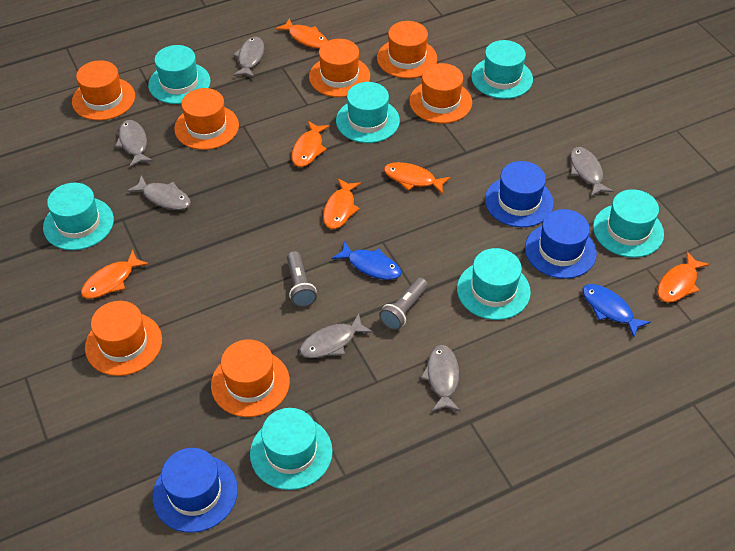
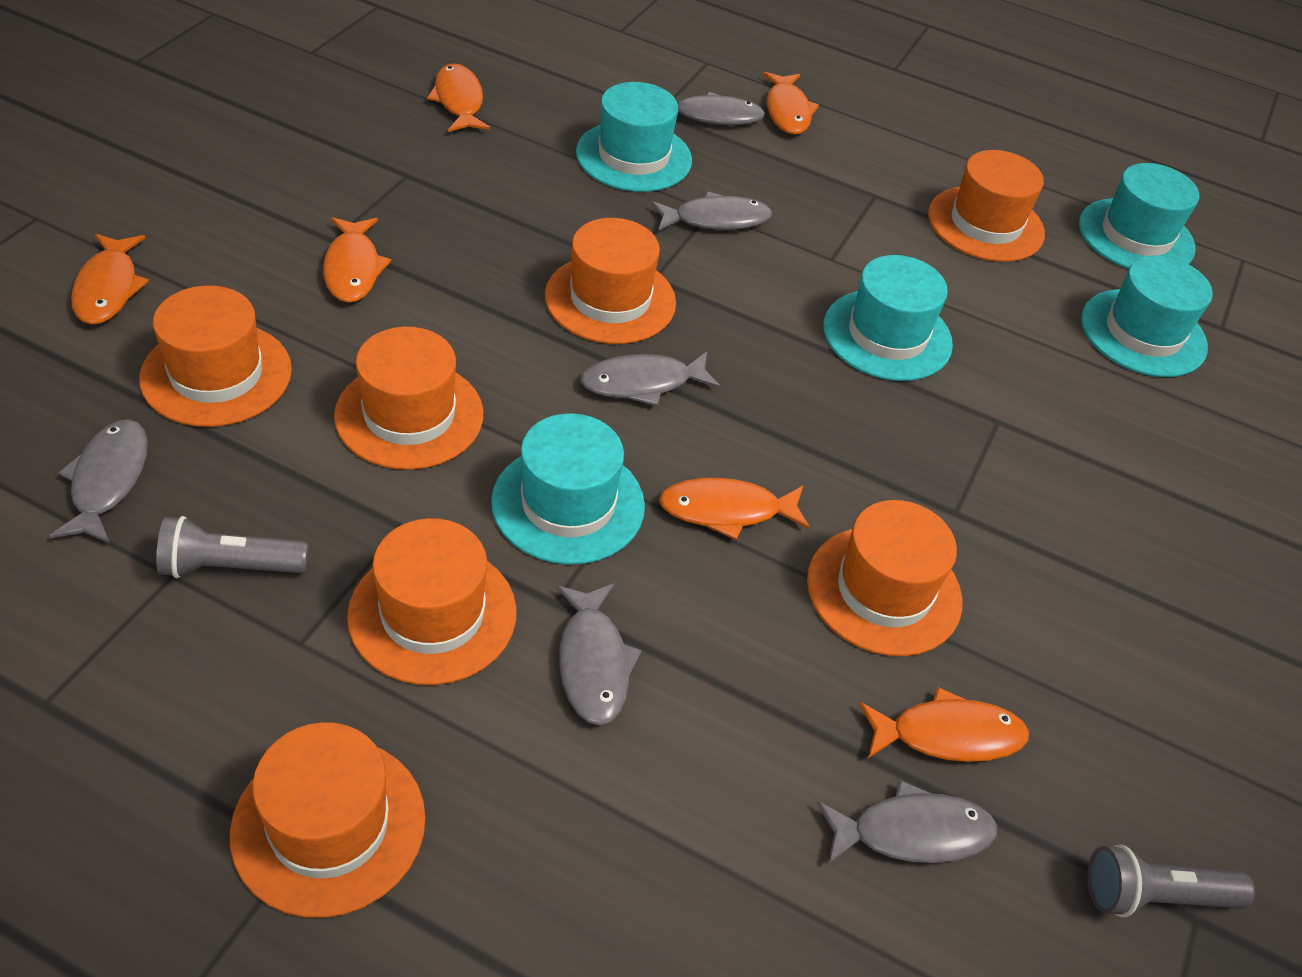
blue fish: 2 -> 0
blue hat: 3 -> 0
turquoise hat: 7 -> 5

